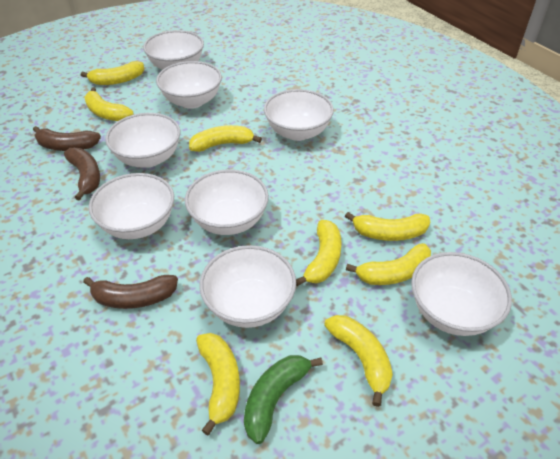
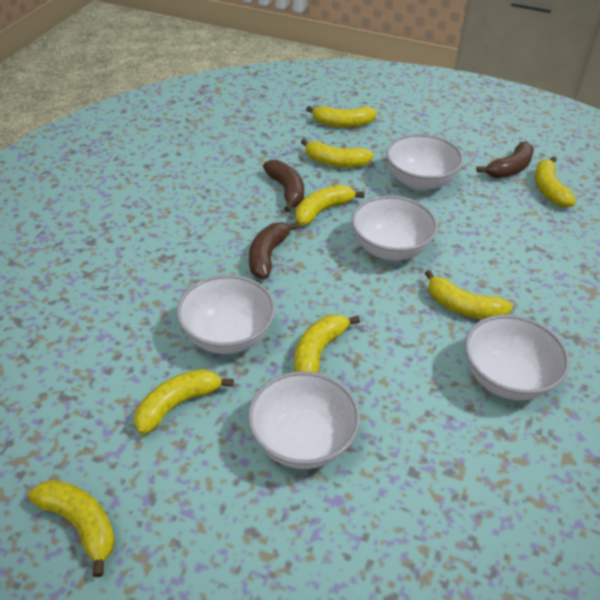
green banana: 1 -> 0
white bowl: 8 -> 5

